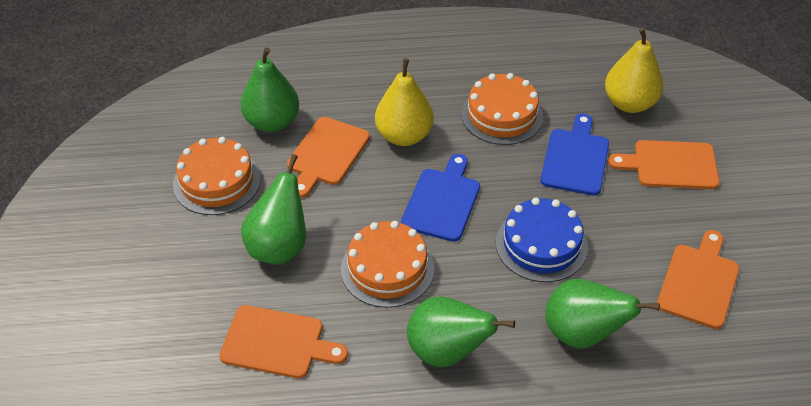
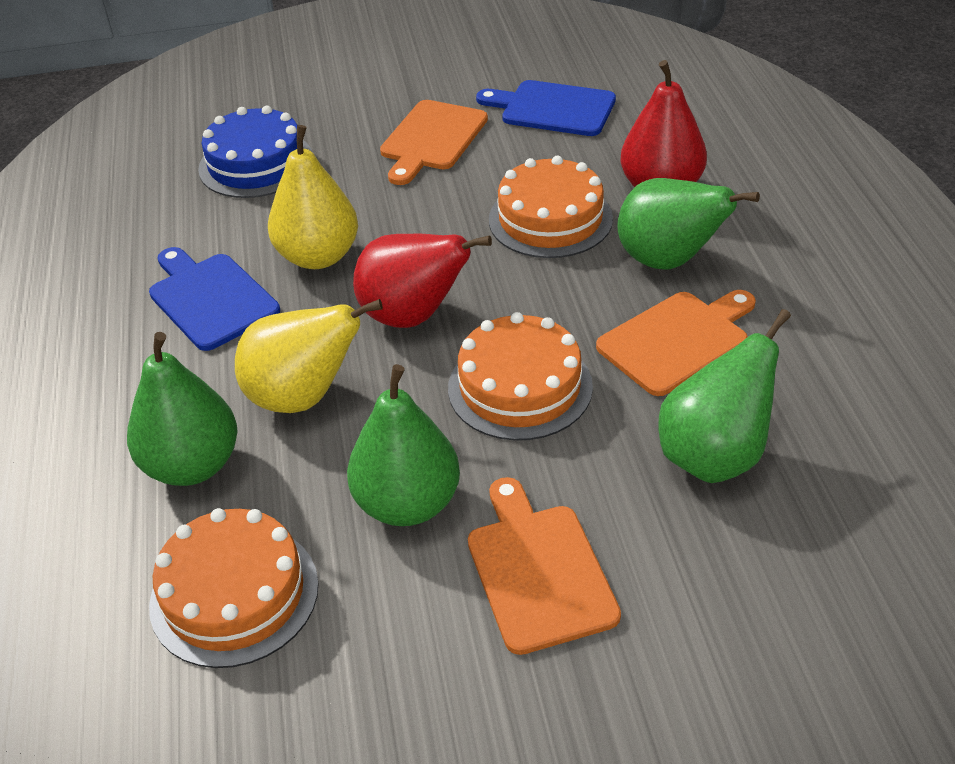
orange cutting board: 4 -> 3
red pear: 0 -> 2

